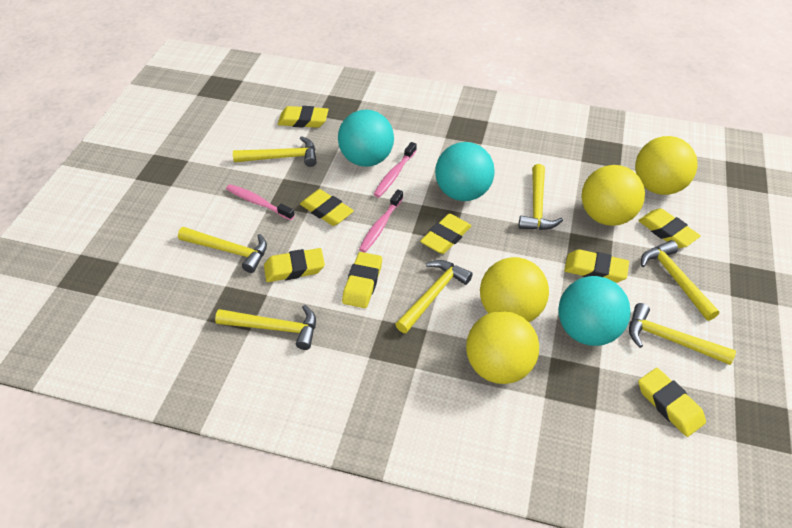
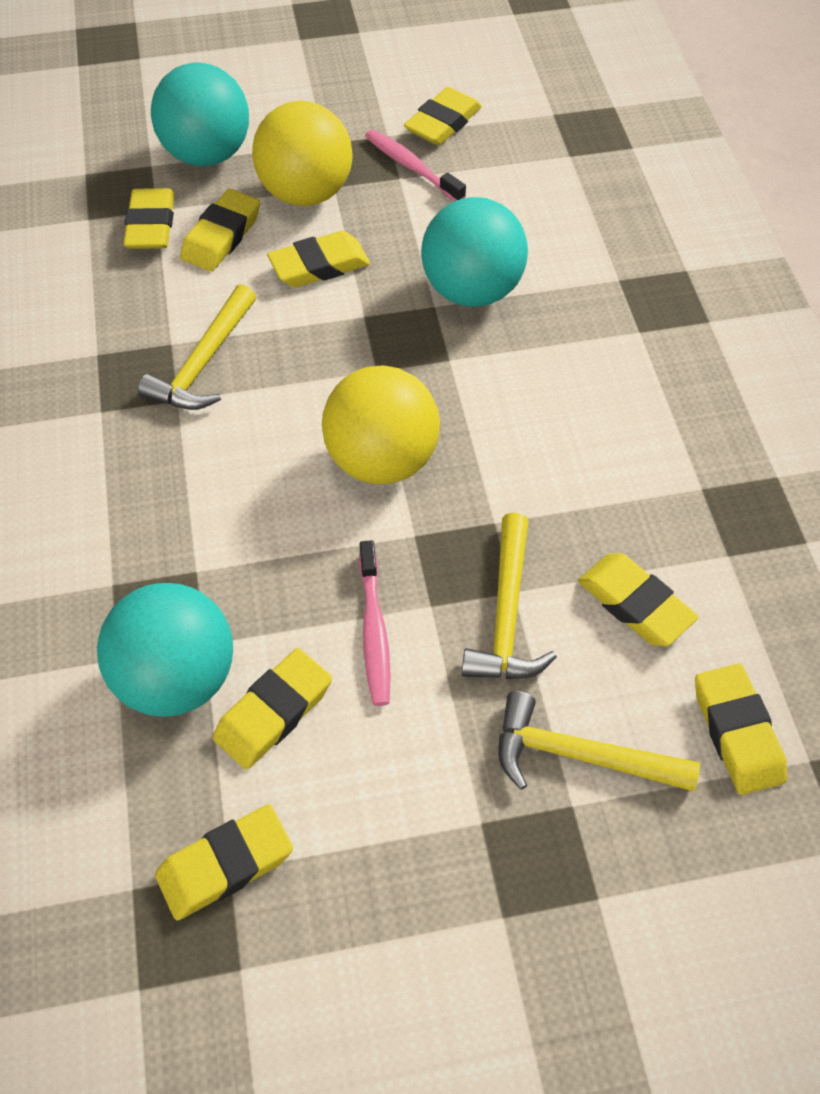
pink toothbrush: 3 -> 2
yellow ball: 4 -> 2
yellow hammer: 7 -> 3

